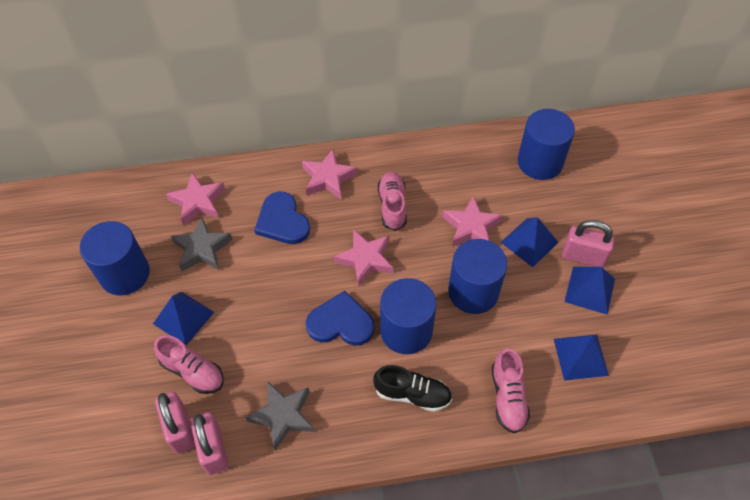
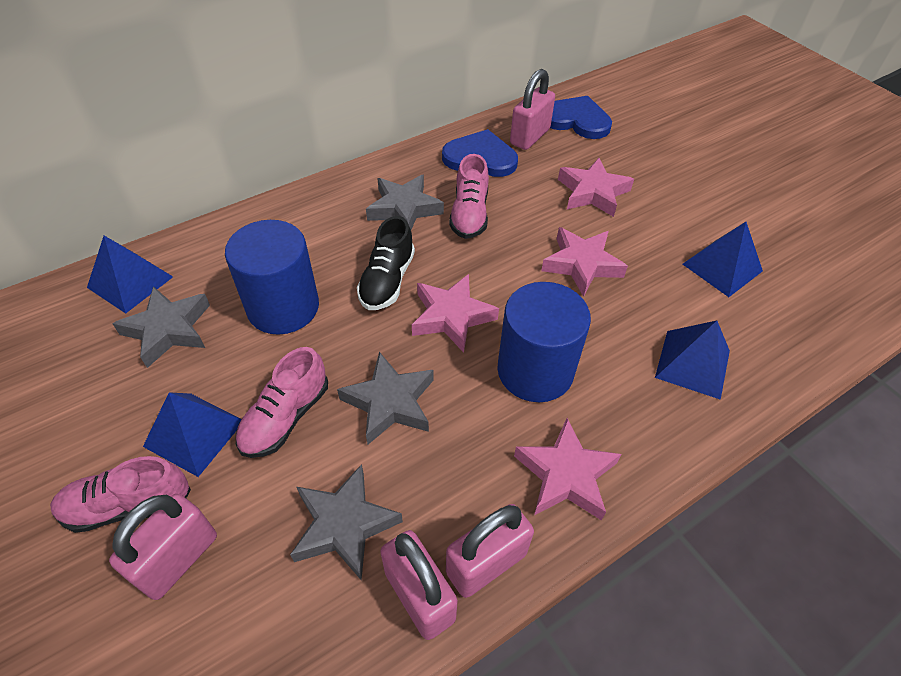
blue cylinder: 4 -> 2
grey star: 2 -> 4
pink padlock: 3 -> 4

